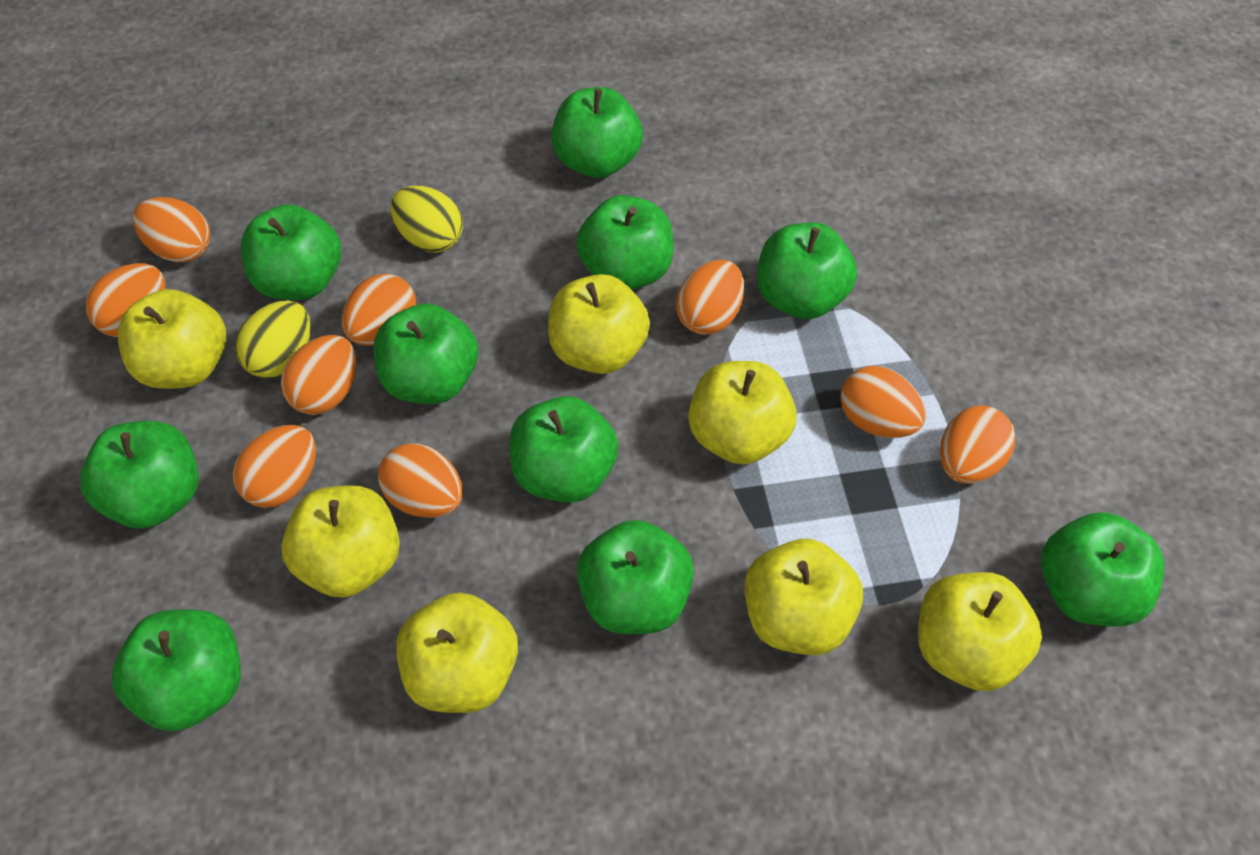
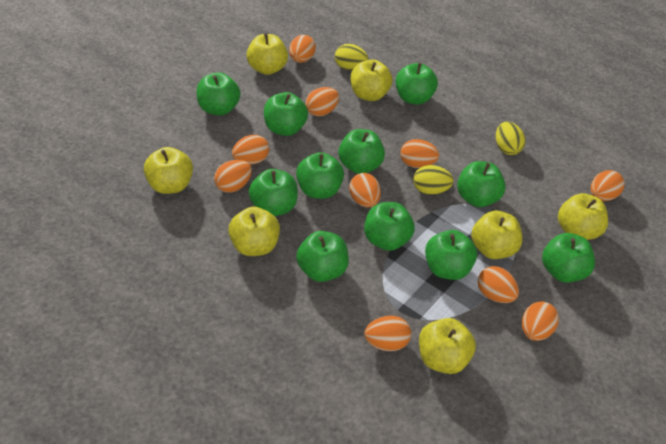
green apple: 10 -> 11
orange egg: 9 -> 10
yellow egg: 2 -> 3

